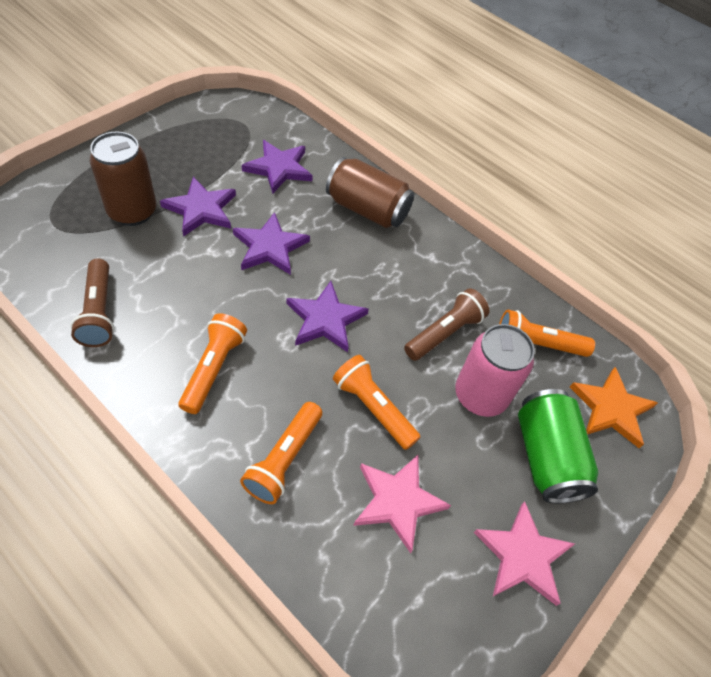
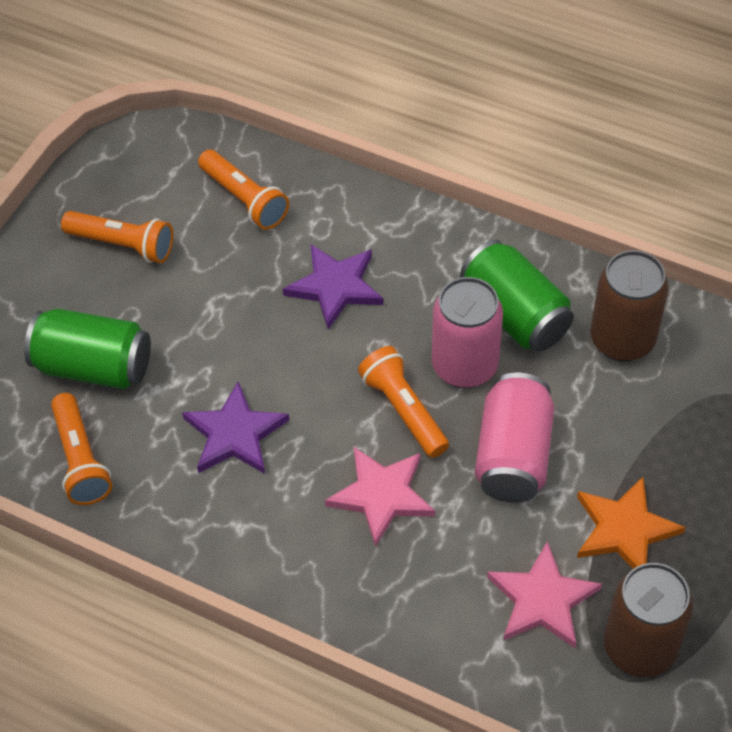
brown flashlight: 2 -> 0
green can: 1 -> 2
pink can: 1 -> 2
purple star: 4 -> 2

